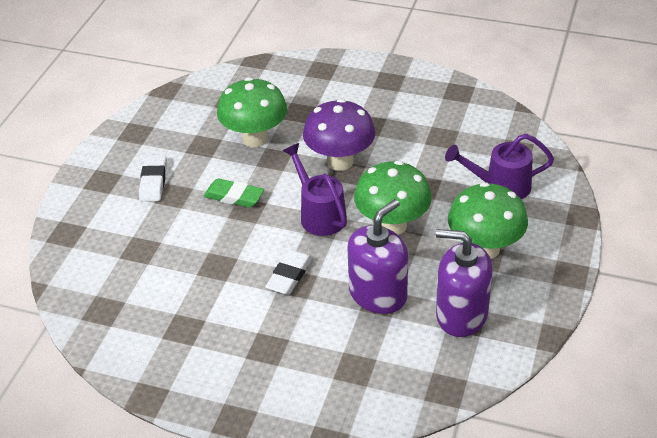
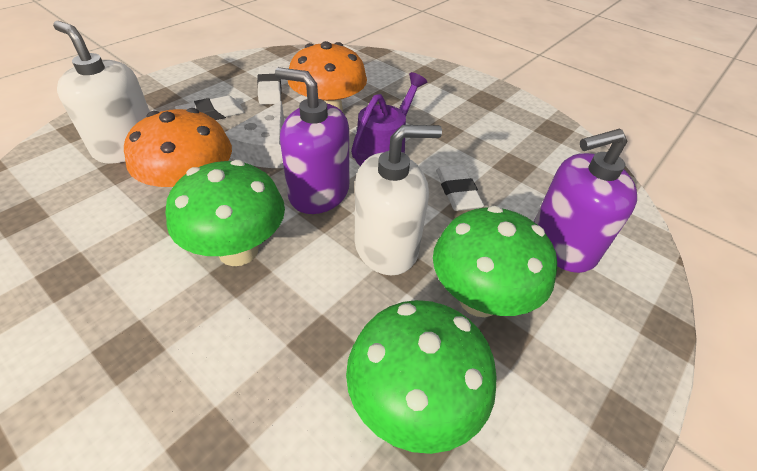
green eraser: 1 -> 0
orange mushroom: 0 -> 2
purple mushroom: 1 -> 0
purple watering can: 2 -> 1
white cheese: 0 -> 1
white eraser: 2 -> 3
white soap dispenser: 0 -> 2

